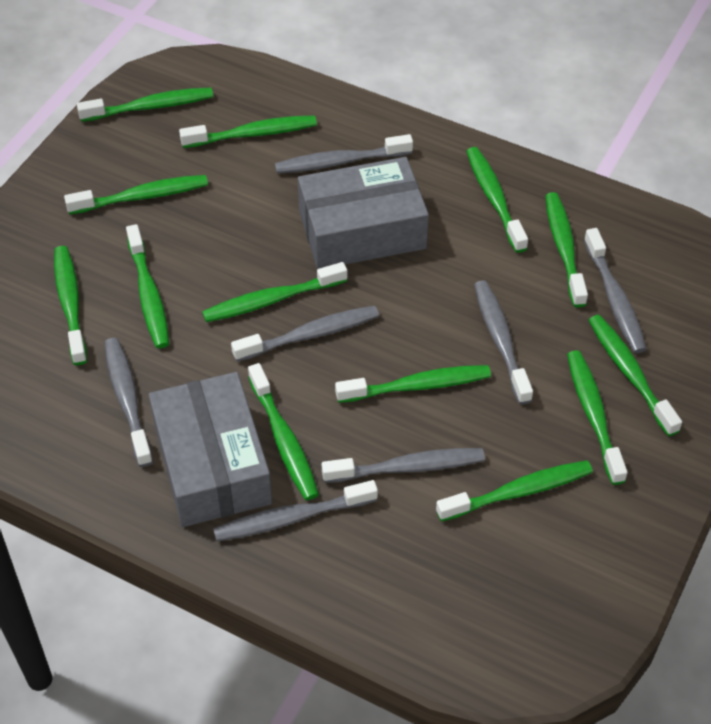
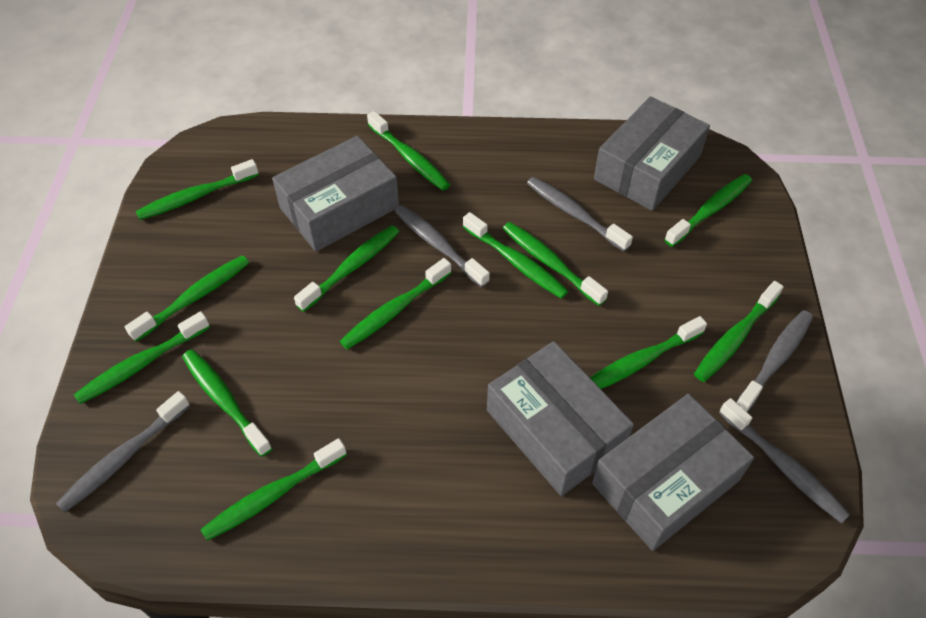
grey box: 2 -> 4
grey toothbrush: 7 -> 5

